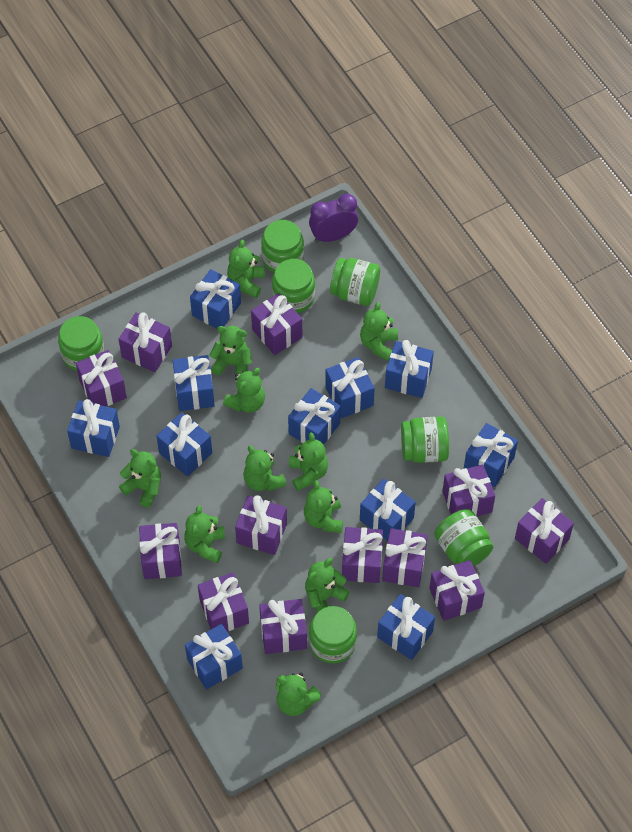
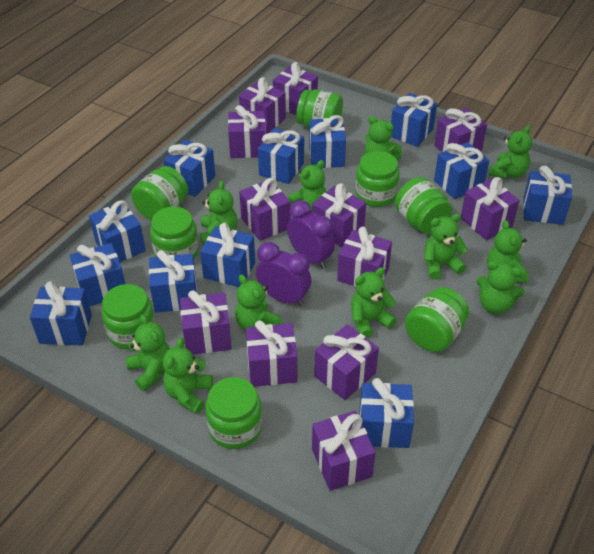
blue gift: 11 -> 12
green jar: 7 -> 8
purple clock: 1 -> 2

